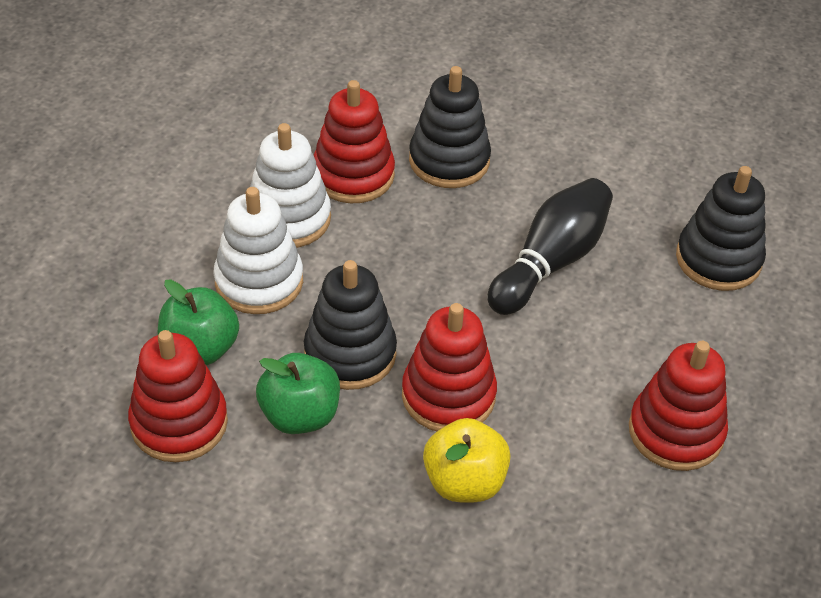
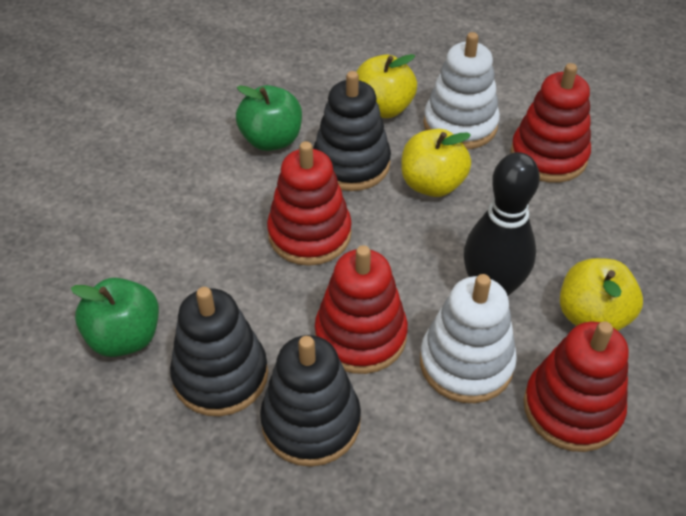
yellow apple: 1 -> 3

